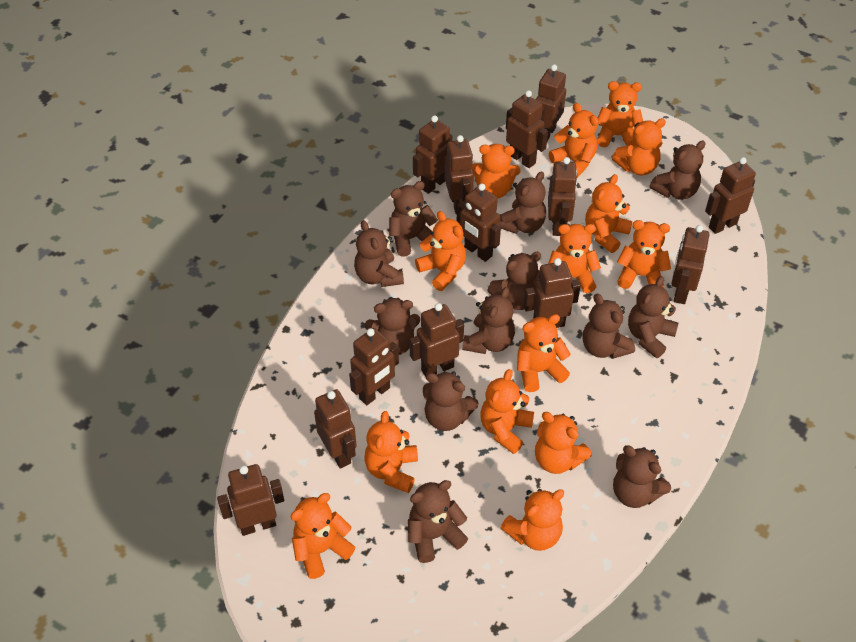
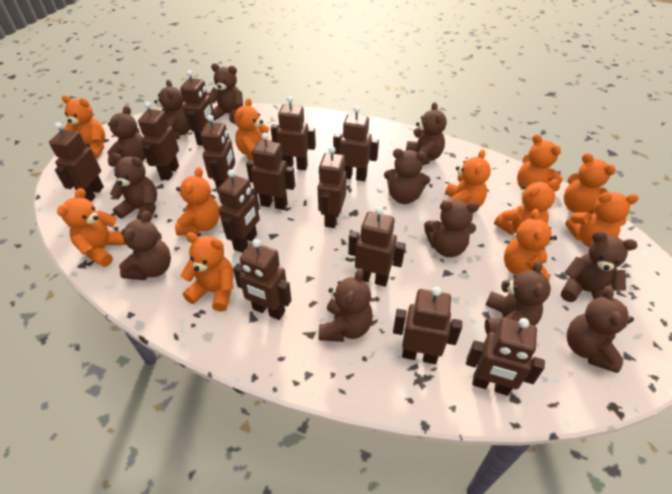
orange teddy bear: 14 -> 11

